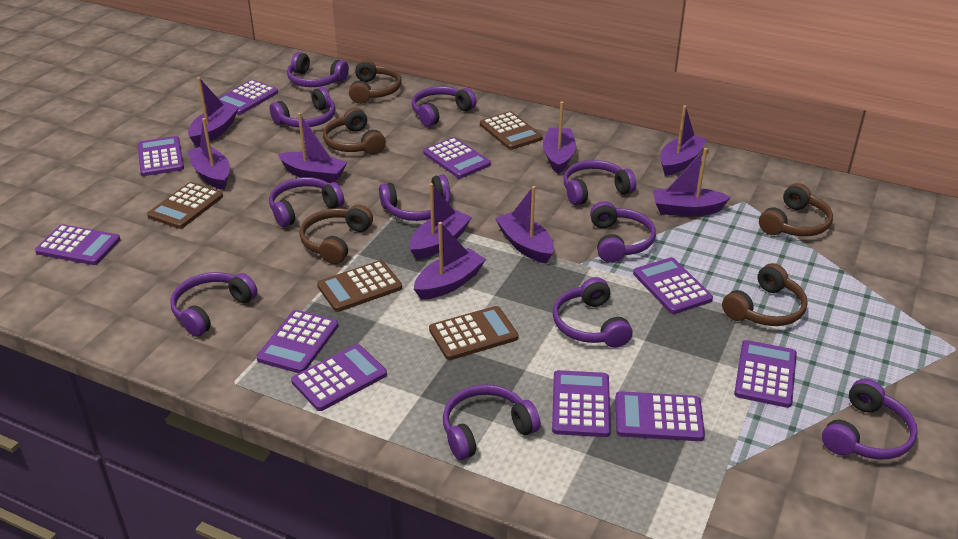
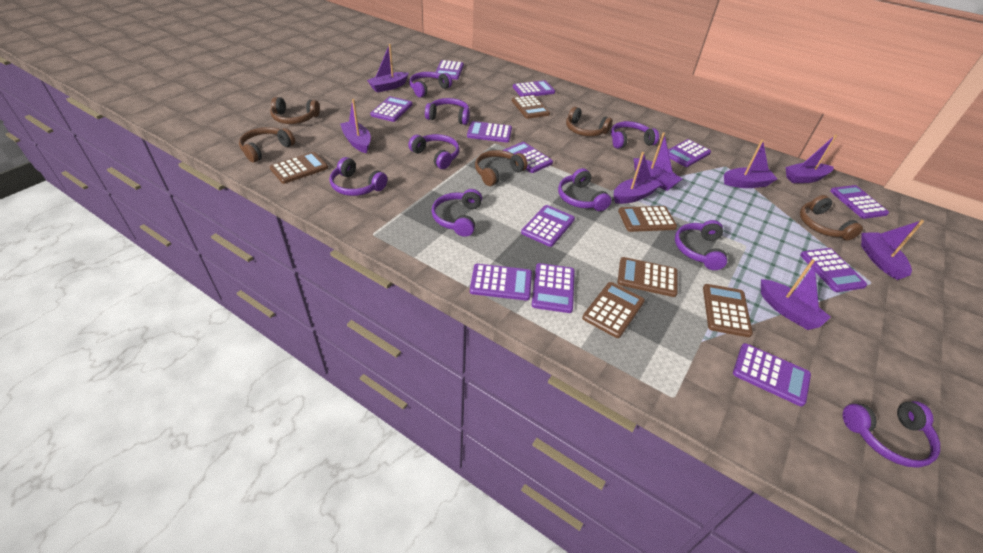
brown calculator: 4 -> 6
purple boat: 9 -> 8
purple calculator: 10 -> 12
purple headphones: 11 -> 9

